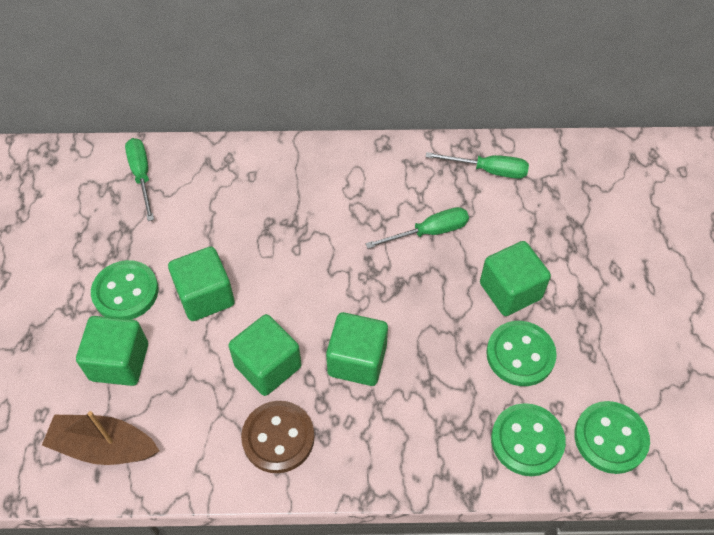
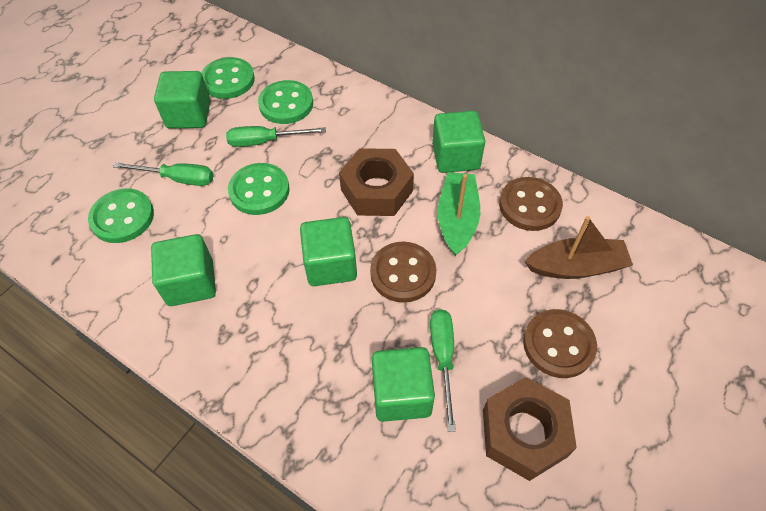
brown button: 1 -> 3
brown nut: 0 -> 2
green boat: 0 -> 1

